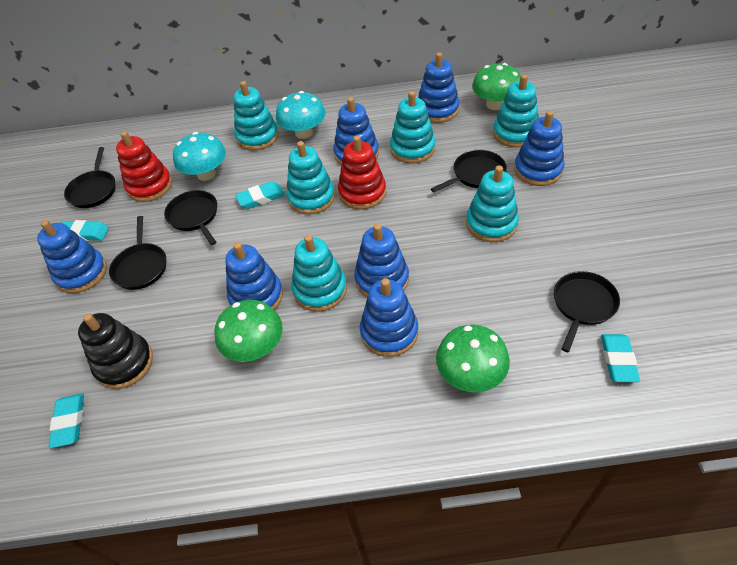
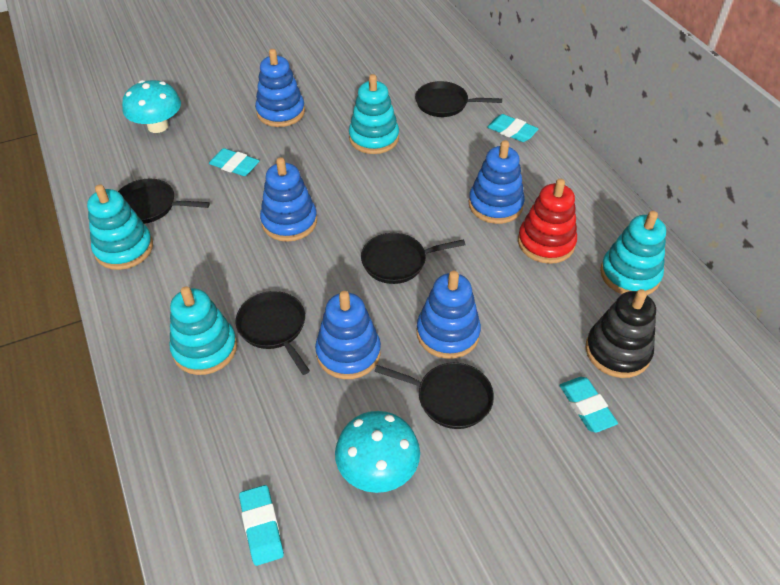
blue stacking toy: 7 -> 5
green mushroom: 3 -> 0
red stacking toy: 2 -> 1
turquoise stacking toy: 6 -> 4

